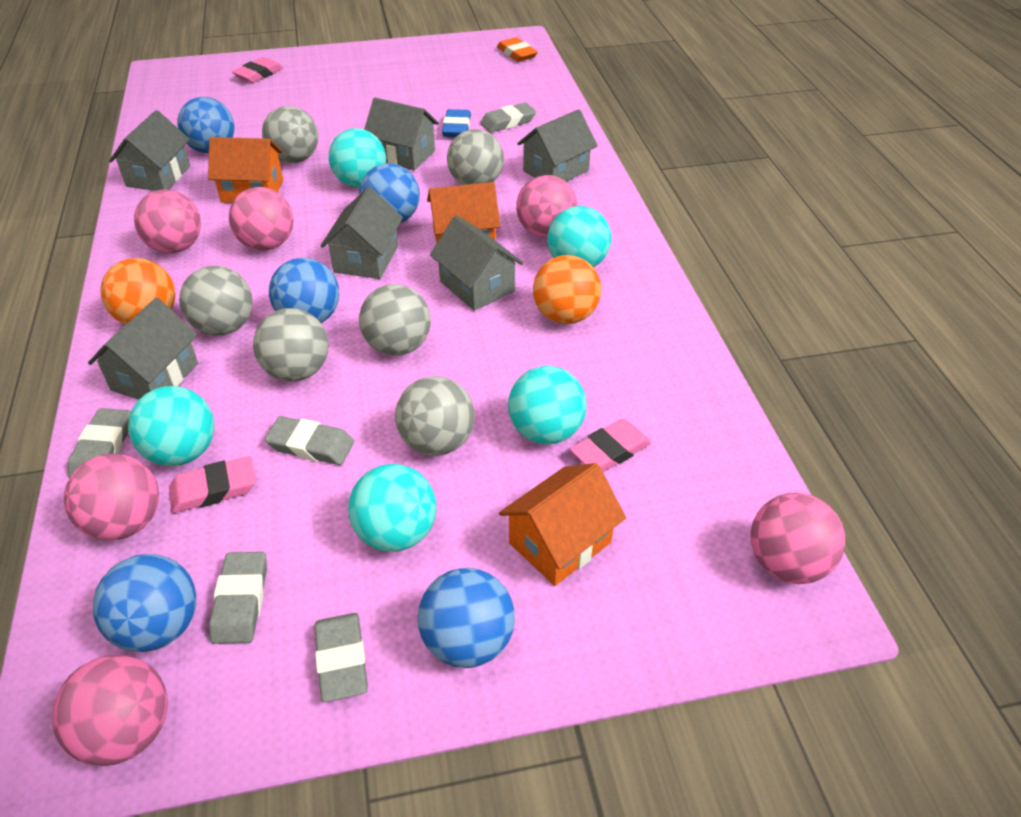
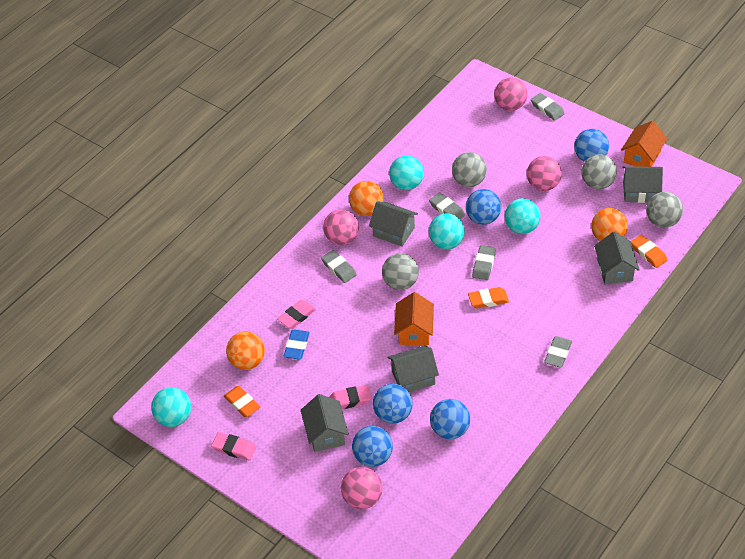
grey ball: 6 -> 4
grey house: 6 -> 5
orange ball: 2 -> 3
orange eraser: 1 -> 3
orange house: 3 -> 2
pink ball: 6 -> 4
turquoise ball: 5 -> 4

